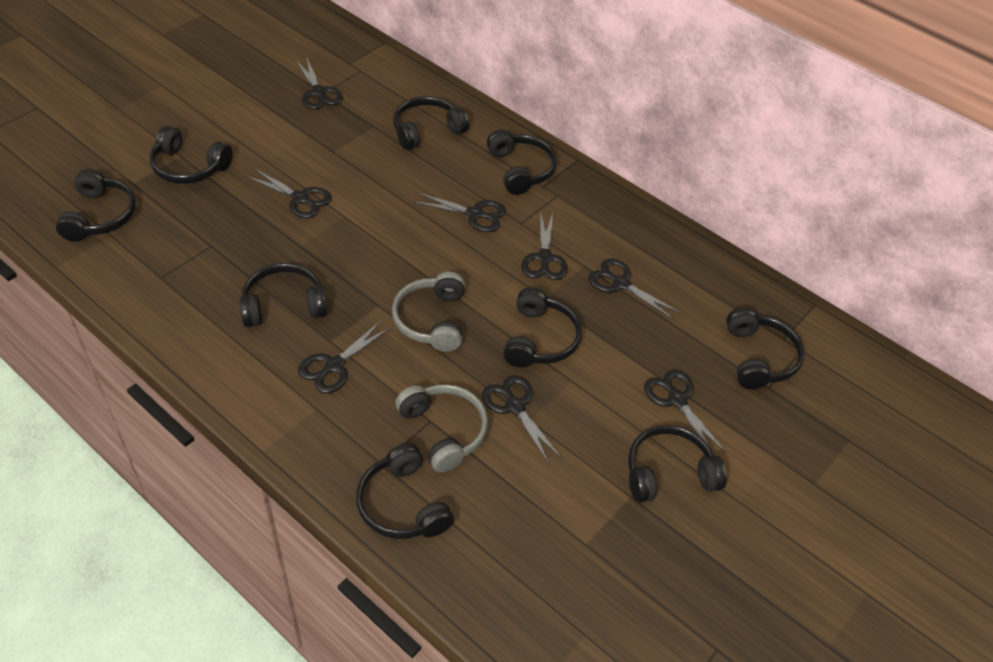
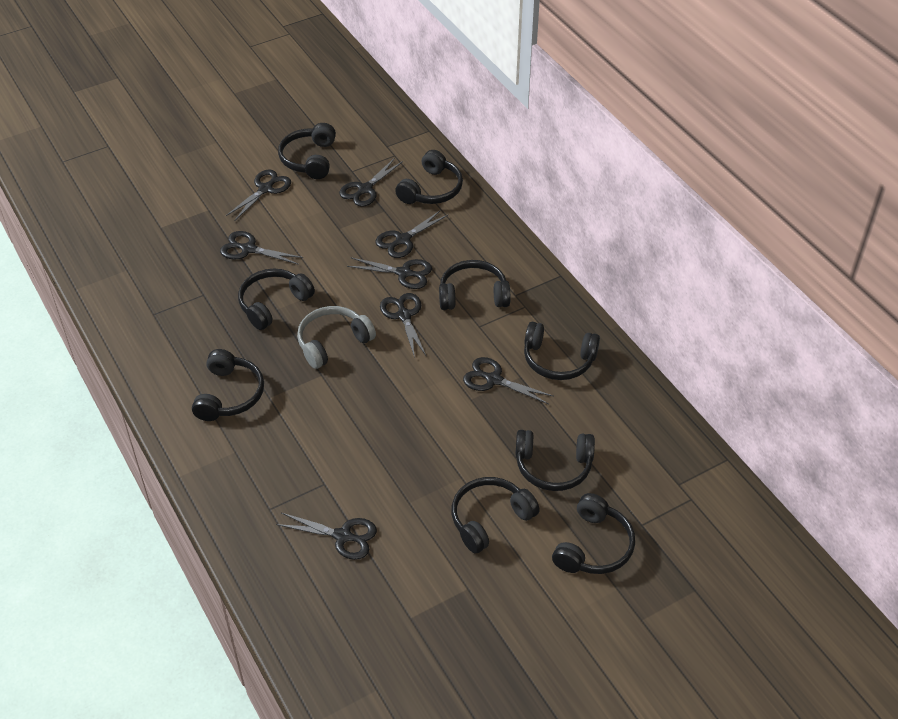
grey headphones: 2 -> 1

